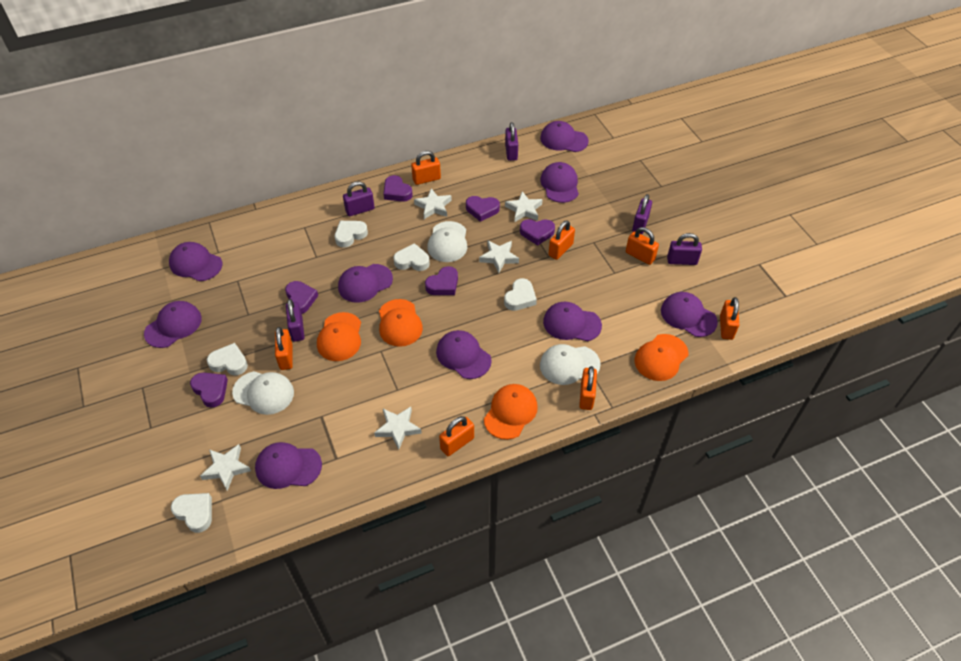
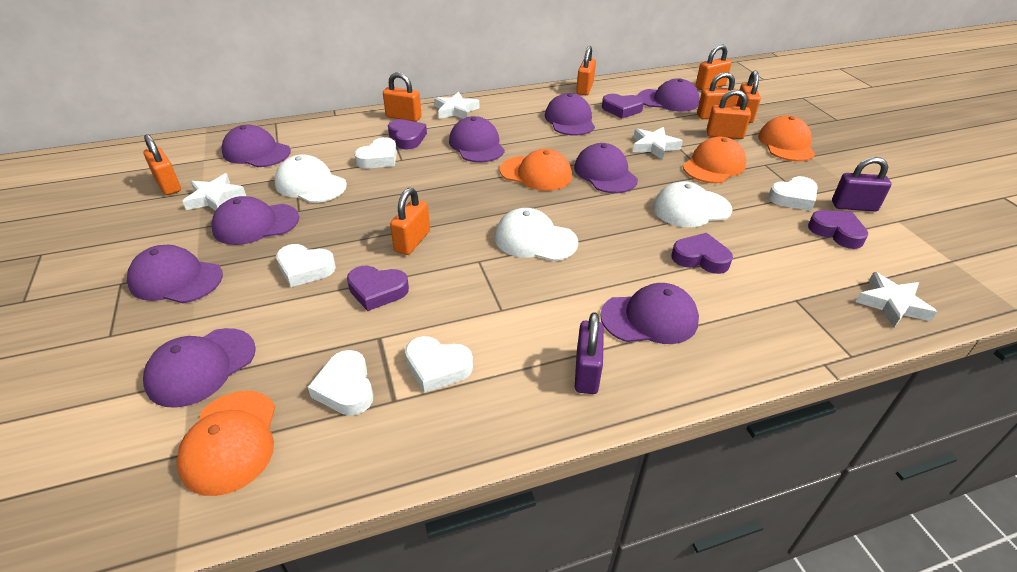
orange padlock: 7 -> 8
purple heart: 6 -> 5
purple padlock: 5 -> 2
white star: 5 -> 4

